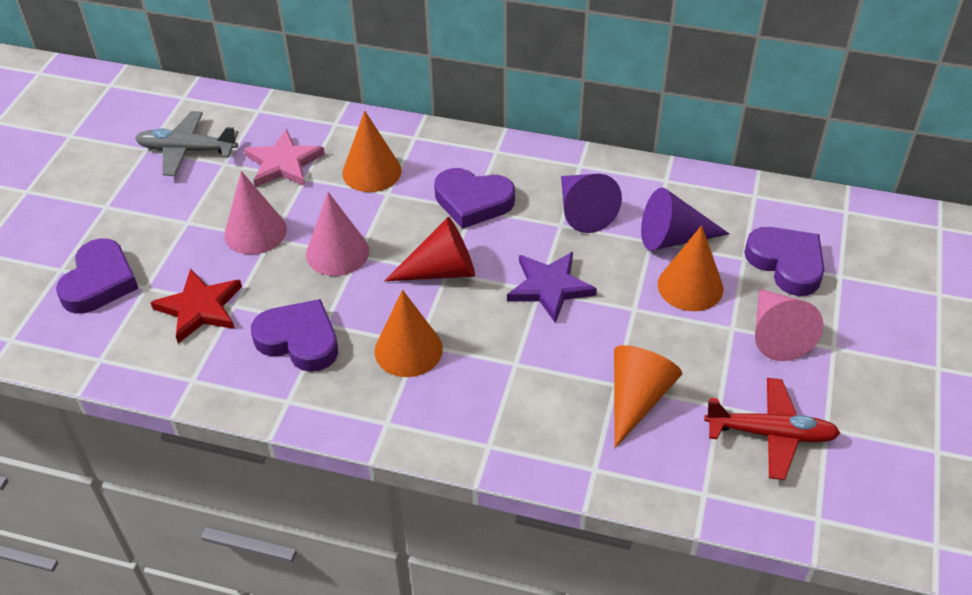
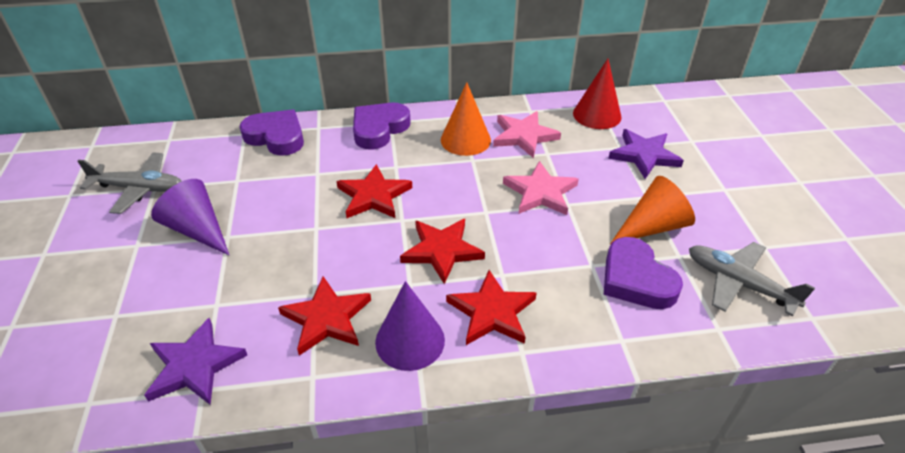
grey plane: 1 -> 2
orange cone: 4 -> 2
pink cone: 3 -> 0
pink star: 1 -> 2
purple heart: 4 -> 3
purple star: 1 -> 2
red plane: 1 -> 0
red star: 1 -> 4

